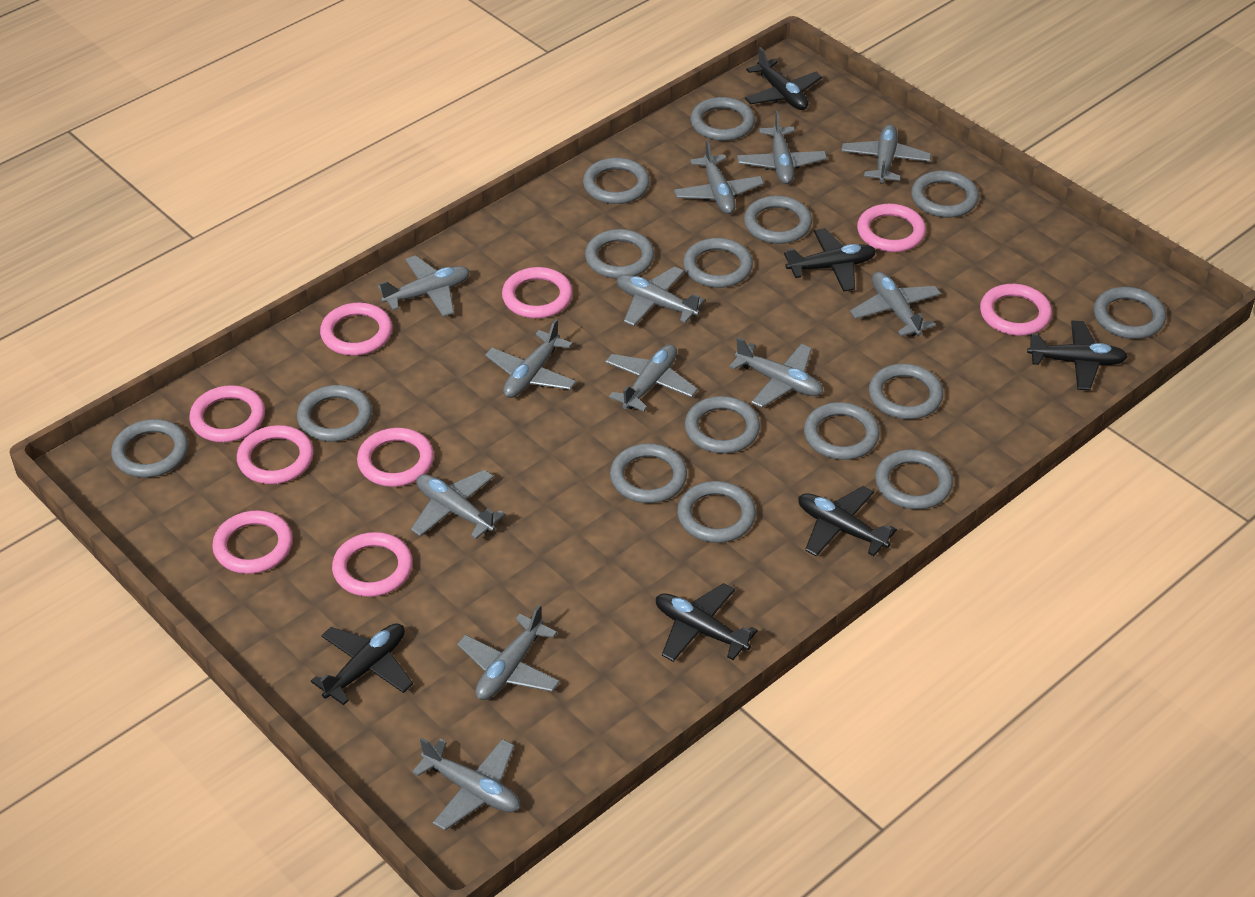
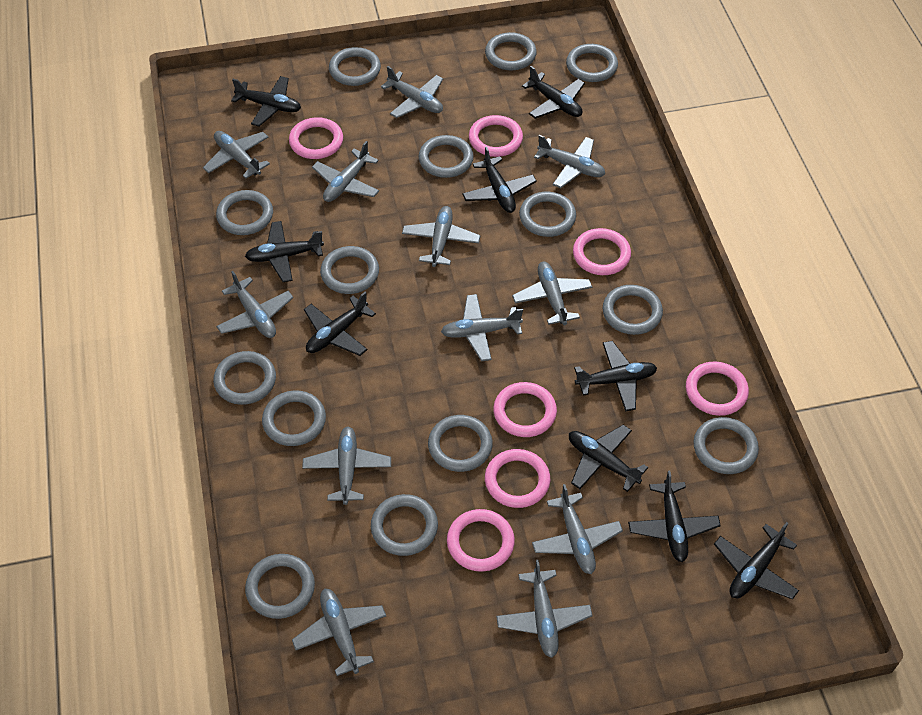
black plane: 6 -> 9
grey ring: 15 -> 14
pink ring: 9 -> 7

